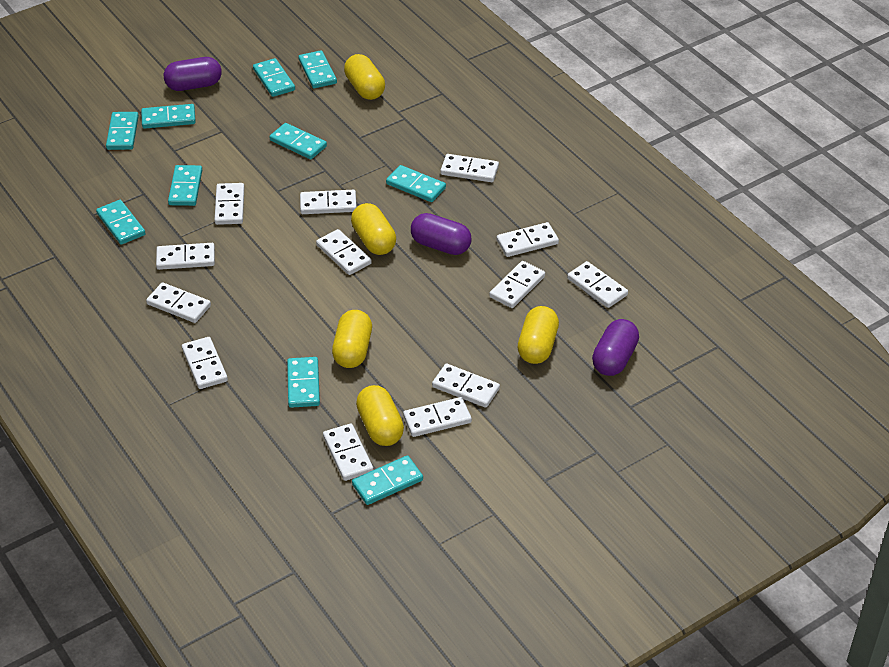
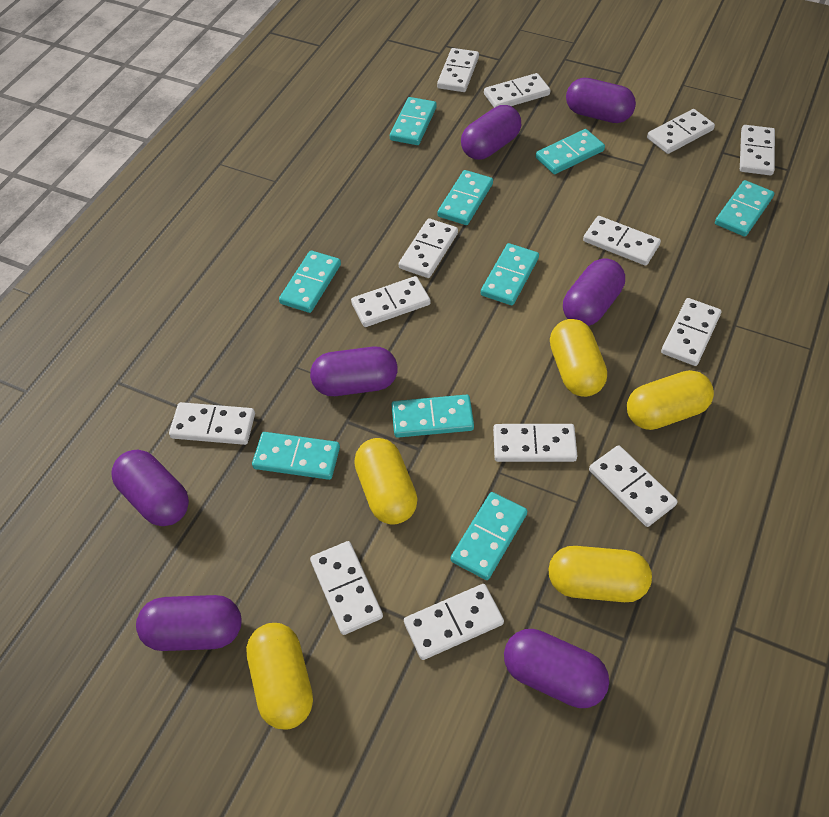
purple capsule: 3 -> 7
turquoise domino: 10 -> 9

